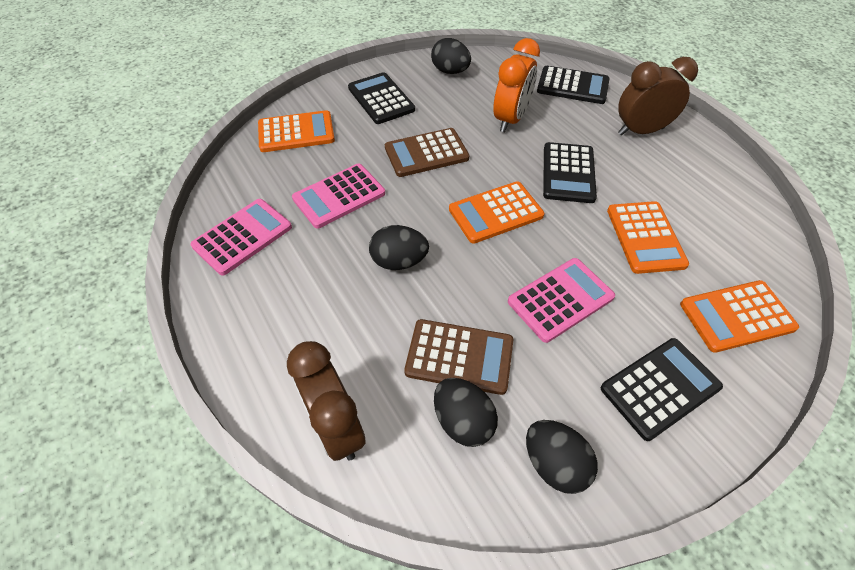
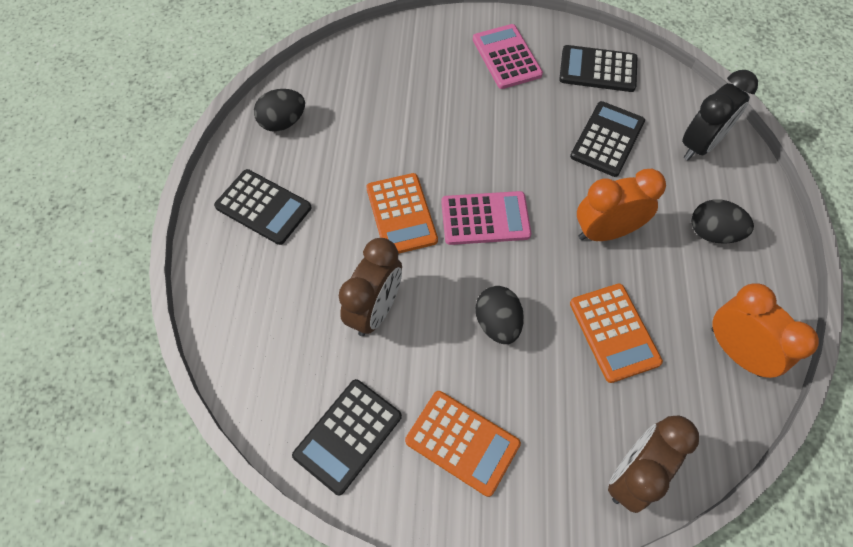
black clock: 0 -> 1
black egg: 4 -> 3
brown calculator: 2 -> 0
orange calculator: 4 -> 3
orange clock: 1 -> 2
pink calculator: 3 -> 2

